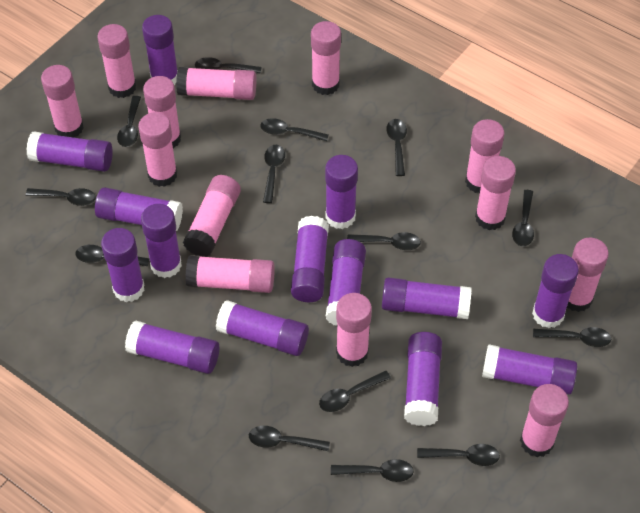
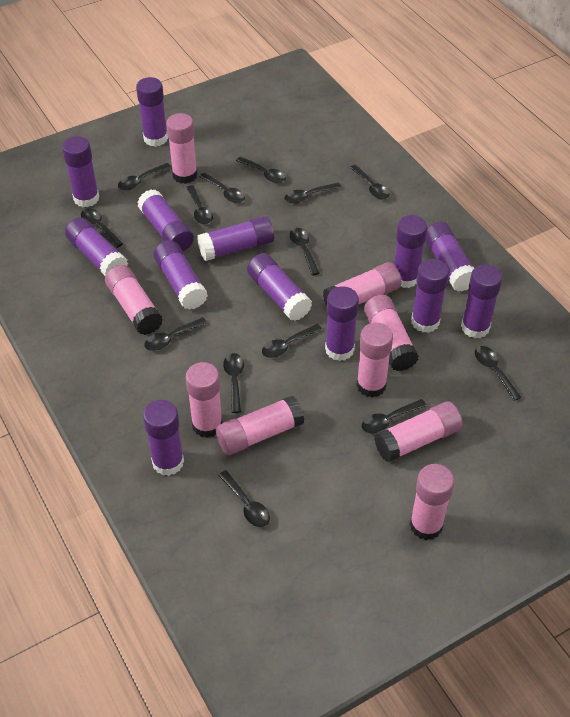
pink glue stick: 13 -> 9
purple glue stick: 14 -> 13

